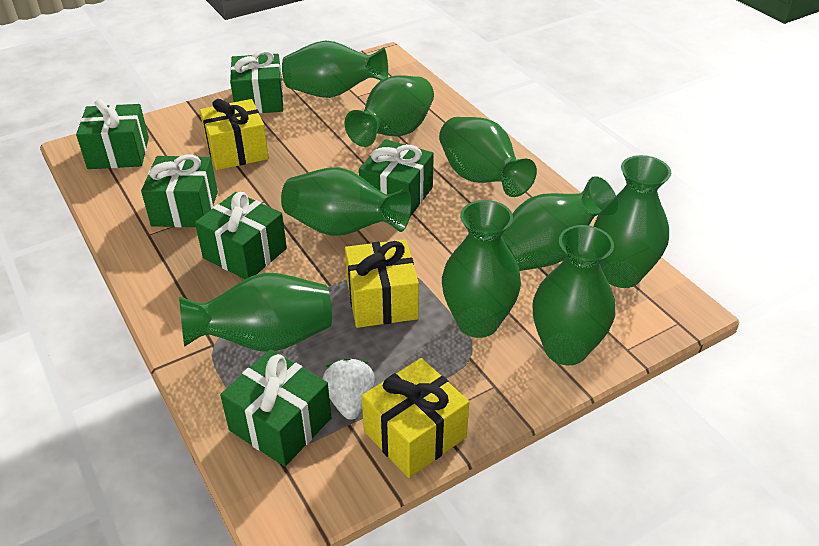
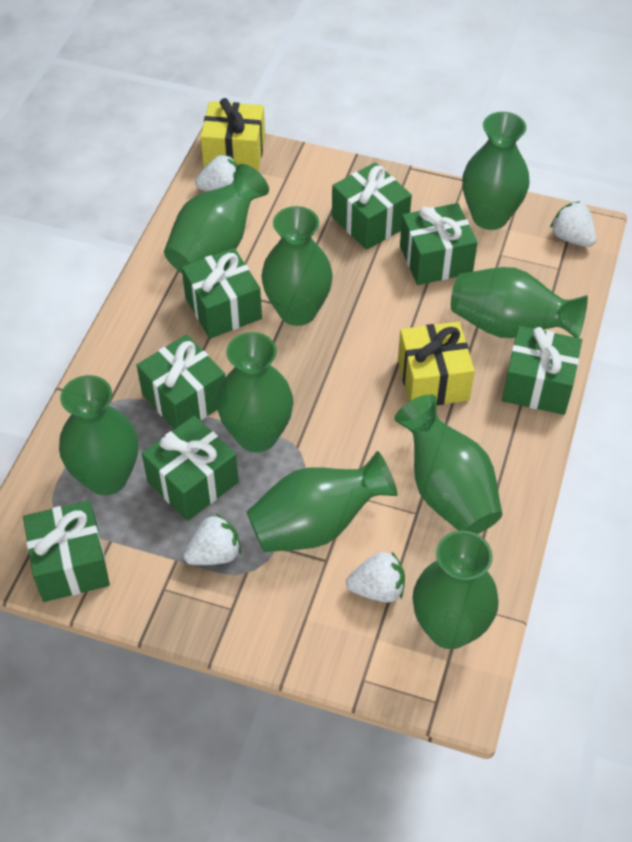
green gift: 6 -> 7
white strawberry: 1 -> 4
yellow gift: 3 -> 2

